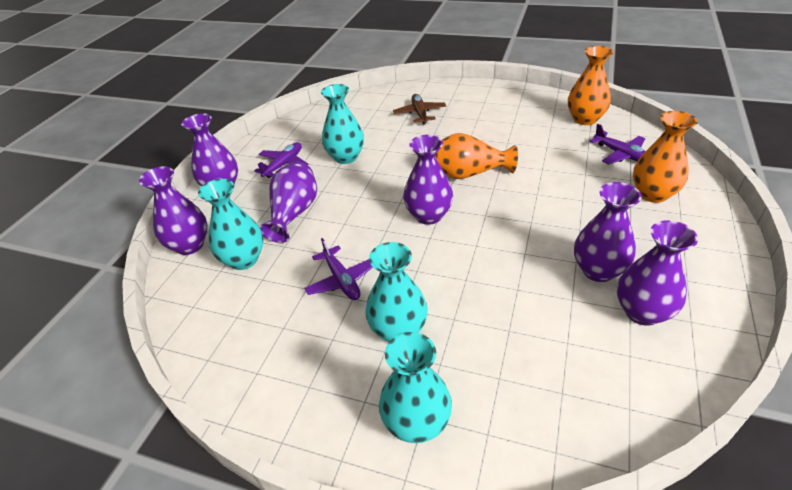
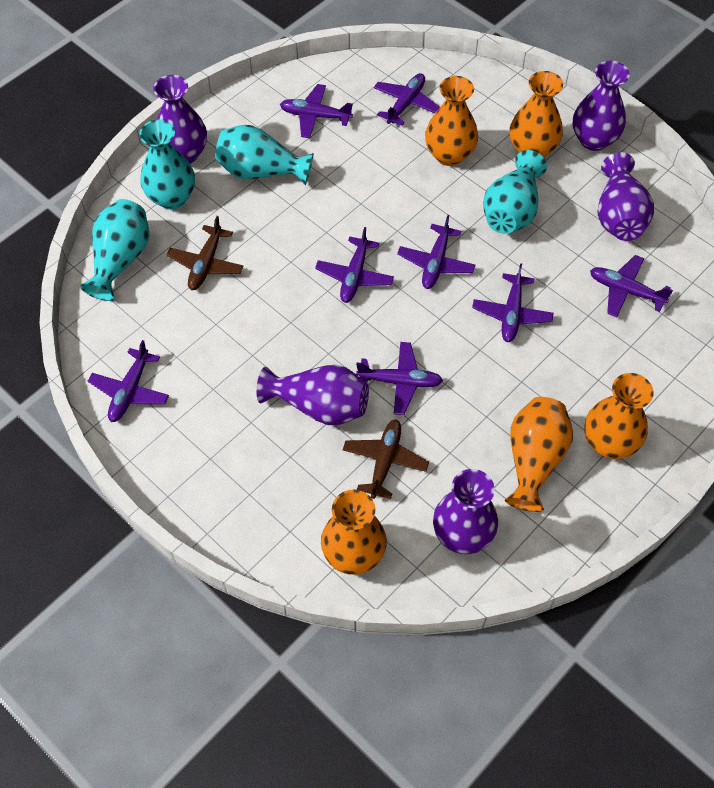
brown plane: 1 -> 2
orange vase: 3 -> 5
purple plane: 3 -> 8
purple vase: 6 -> 5

